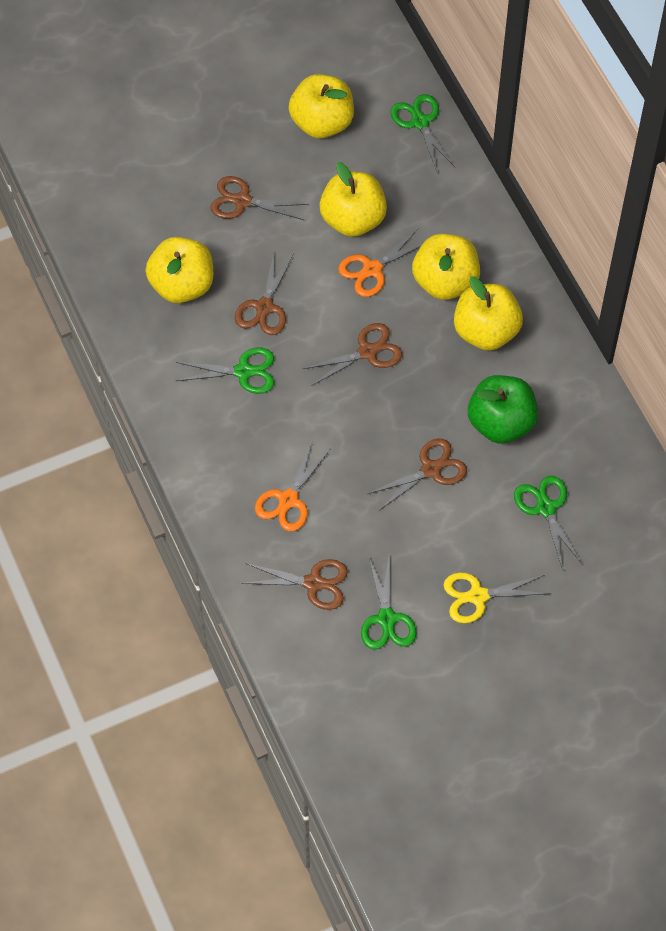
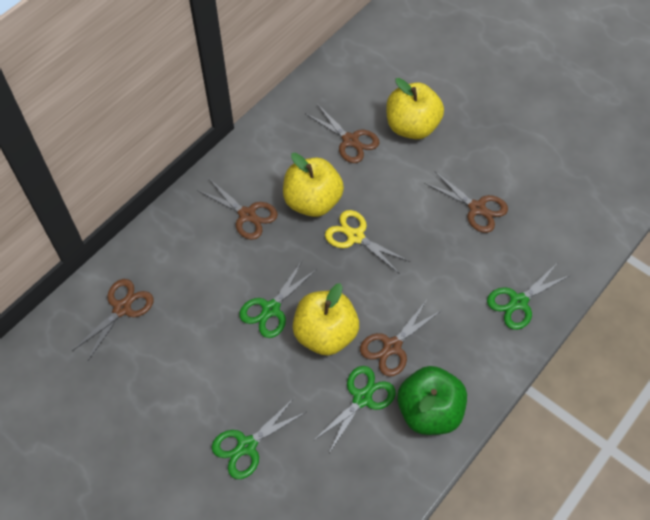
orange scissors: 2 -> 0
yellow apple: 5 -> 3

